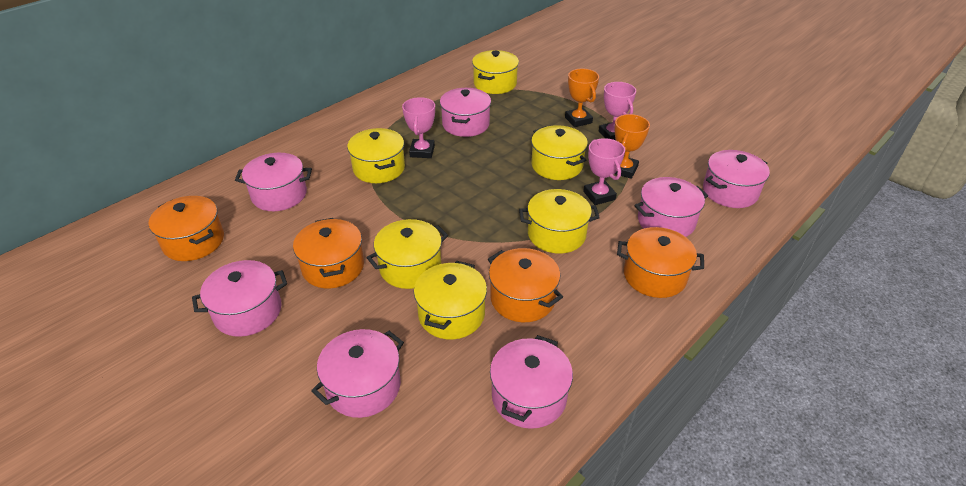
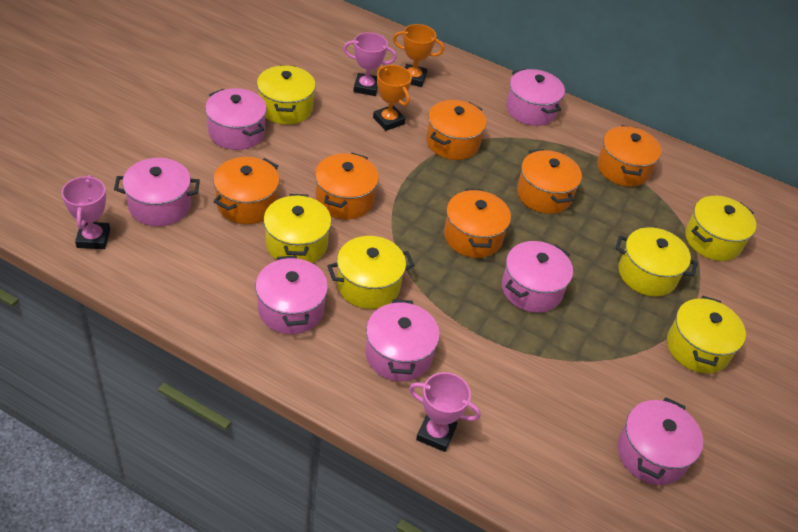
orange pot: 4 -> 6

